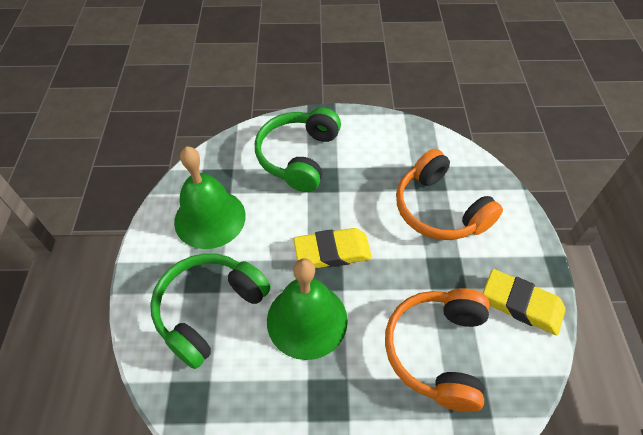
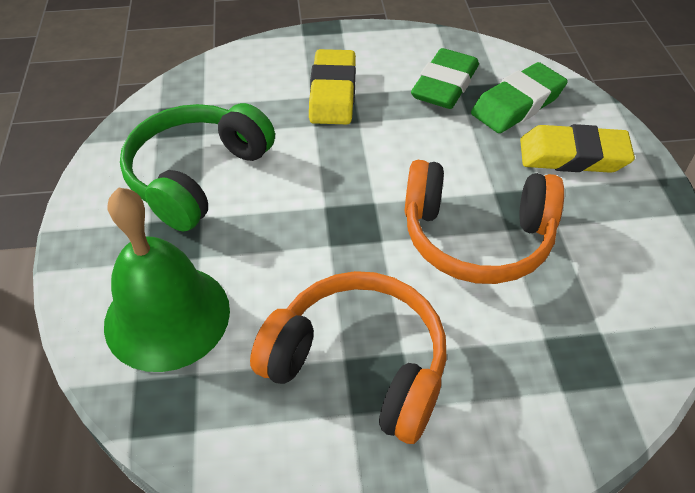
green bell: 2 -> 1
green eraser: 0 -> 2
green headphones: 2 -> 1

